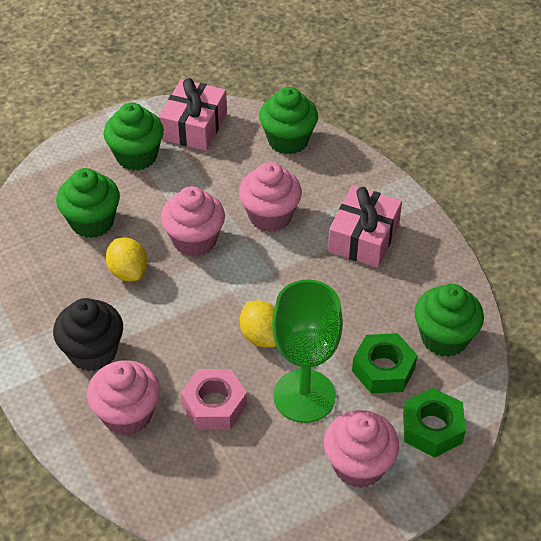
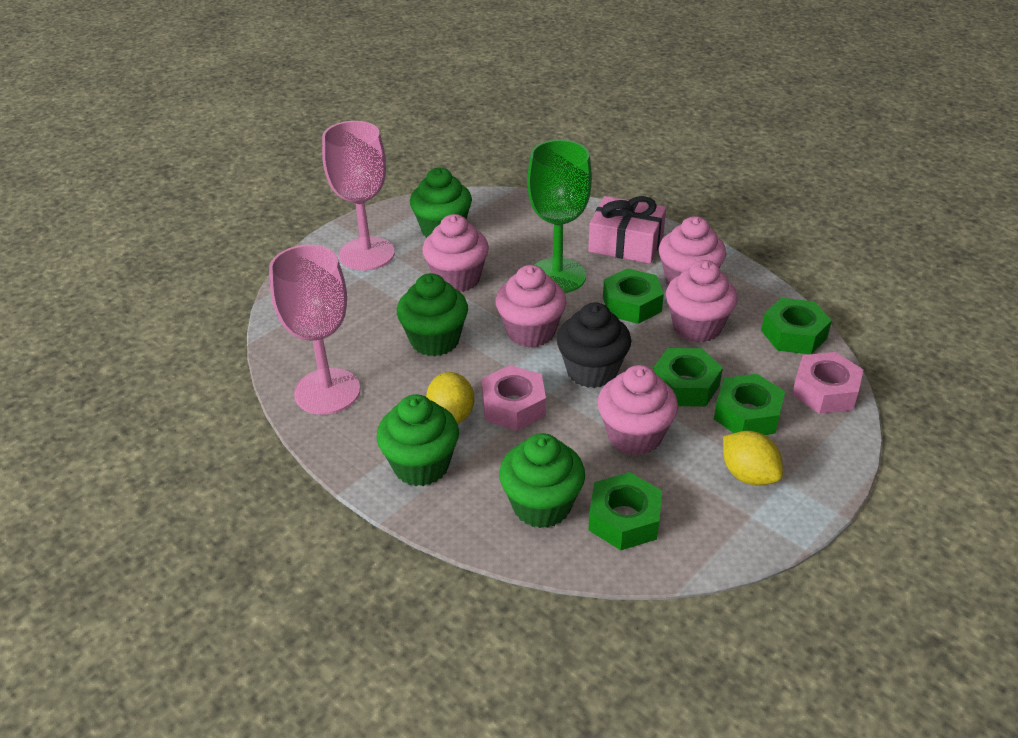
green nut: 2 -> 5
pink cupcake: 4 -> 5
pink gift: 2 -> 1
pink goblet: 0 -> 2
pink nut: 1 -> 2

